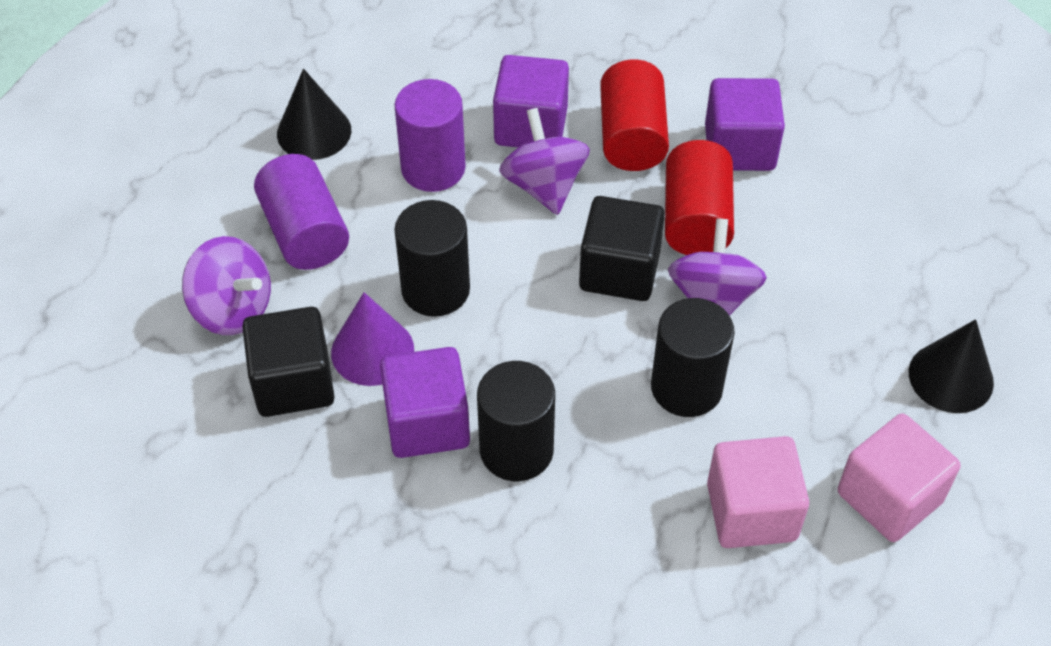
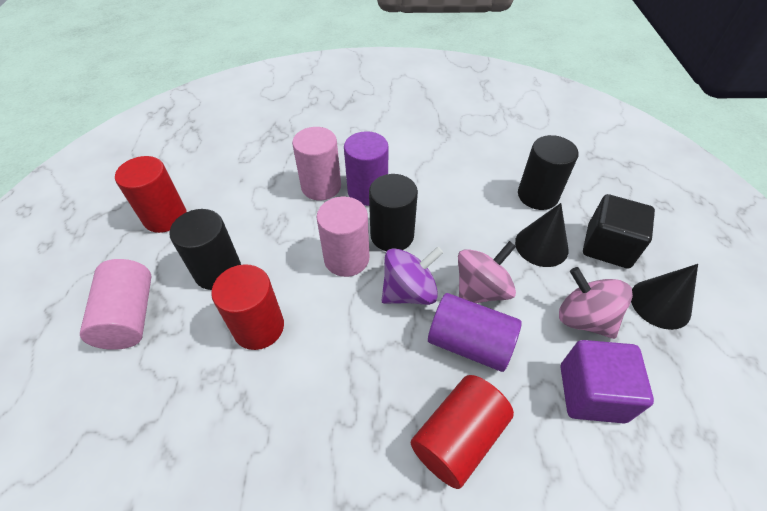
black cube: 2 -> 1
pink cube: 2 -> 0
pink cylinder: 0 -> 3
pink spinning top: 0 -> 2
purple cone: 1 -> 0
purple cube: 3 -> 1
purple spinning top: 3 -> 1
red cylinder: 2 -> 3

